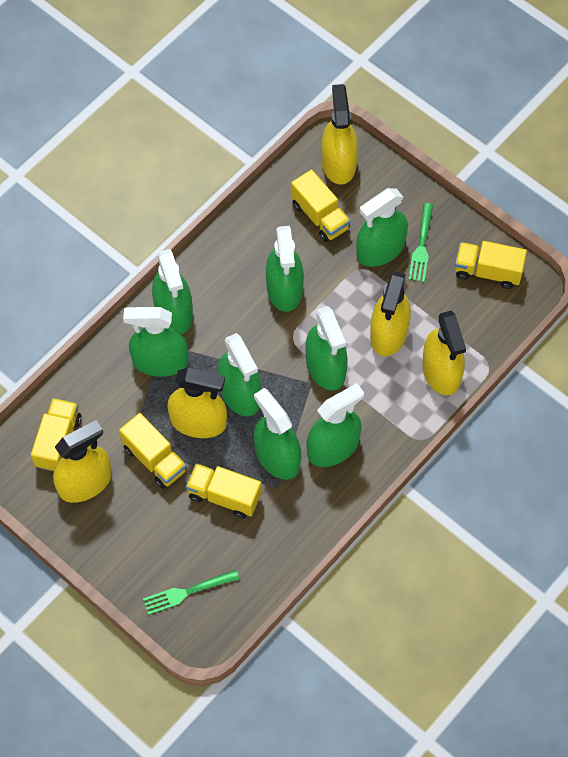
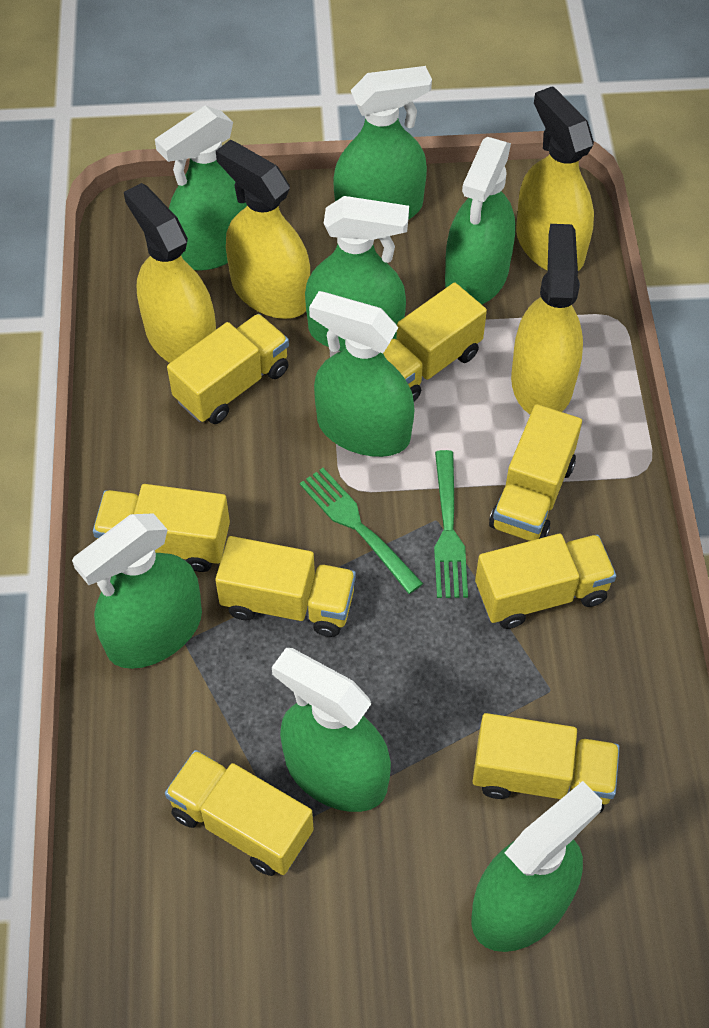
yellow spray bottle: 5 -> 4
yellow truck: 5 -> 8

